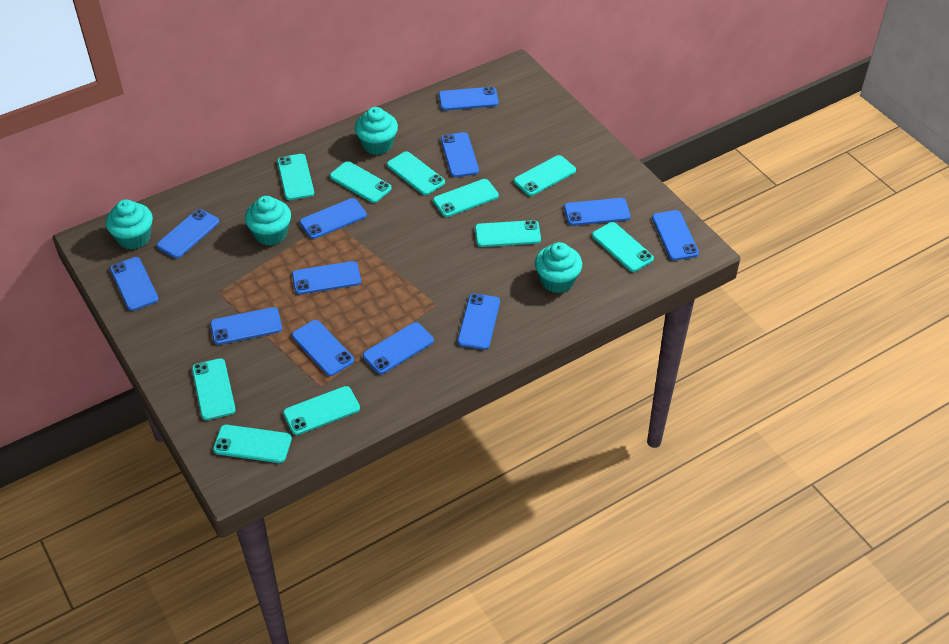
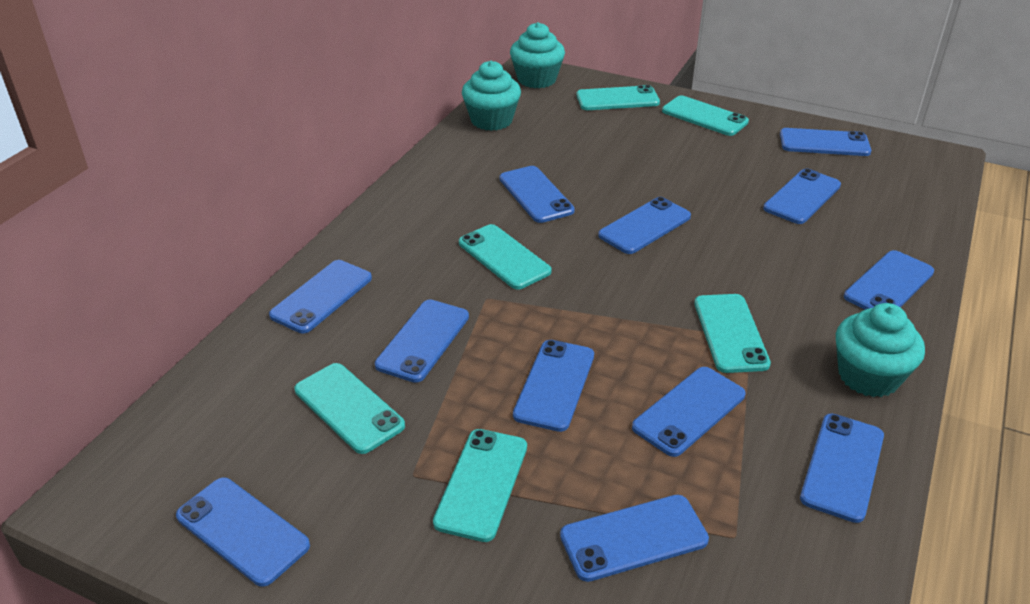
turquoise cupcake: 4 -> 3
turquoise phone: 10 -> 6

